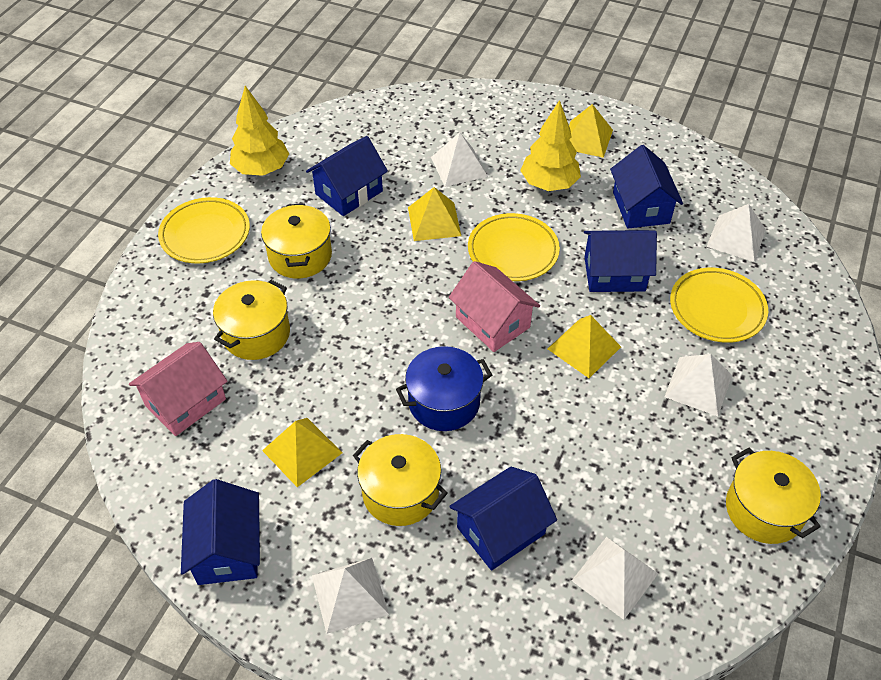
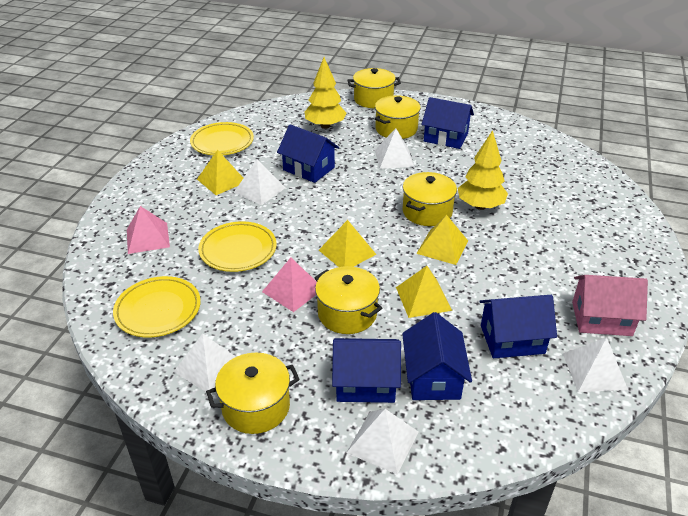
blue pot: 1 -> 0
pink house: 2 -> 1
pink pyramid: 0 -> 2
yellow pot: 4 -> 5

